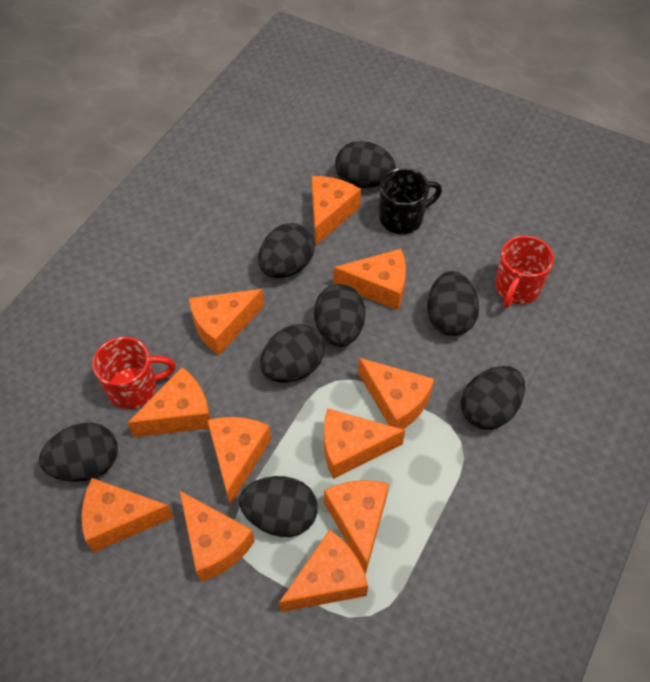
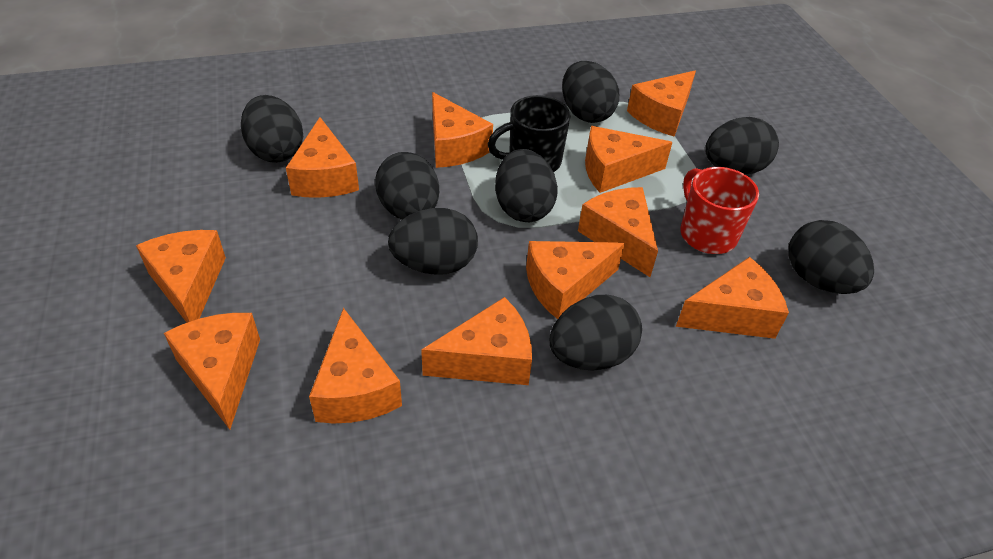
red mug: 2 -> 1

